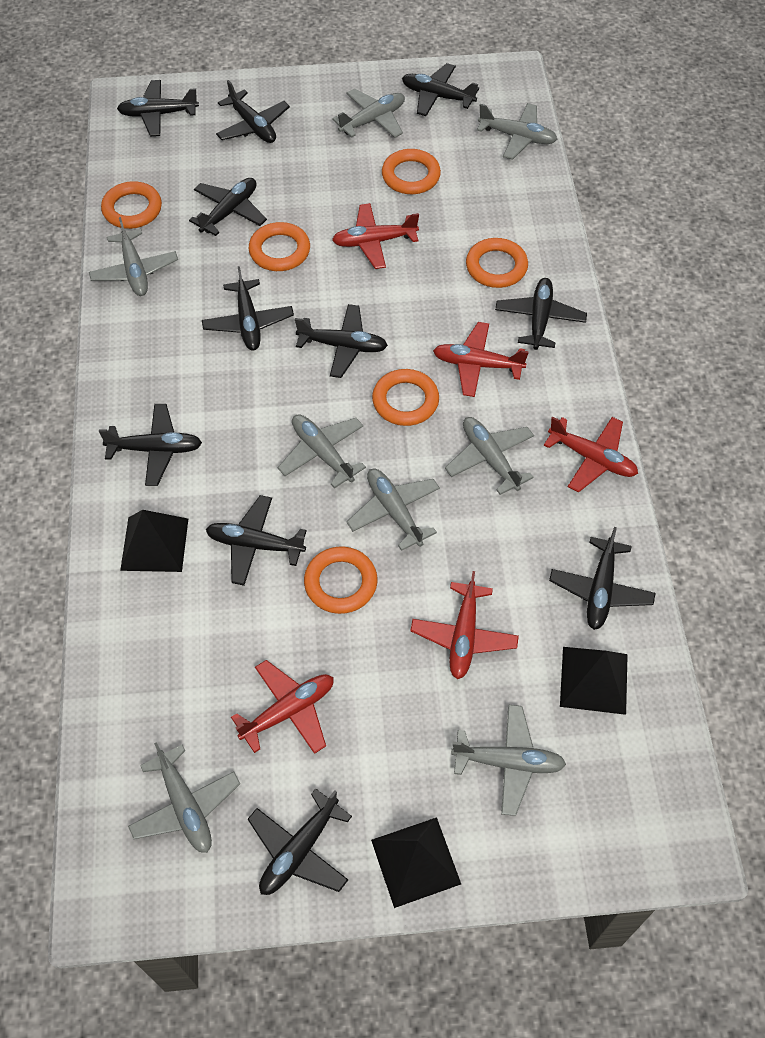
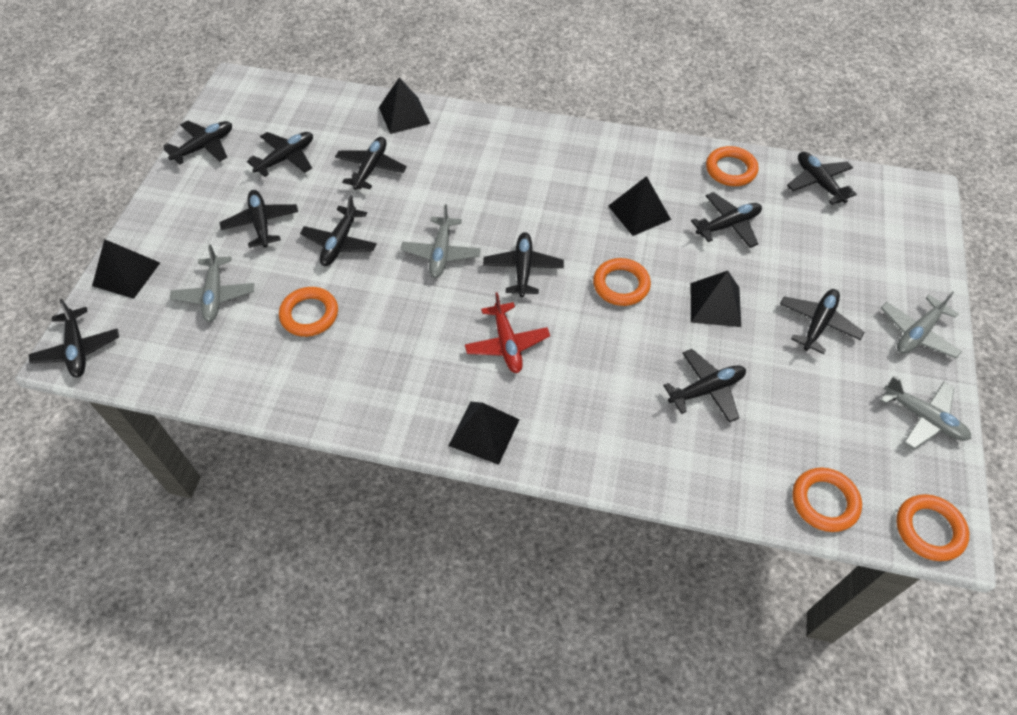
black pyramid: 3 -> 5
grey plane: 8 -> 4
orange ring: 6 -> 5
red plane: 5 -> 1

